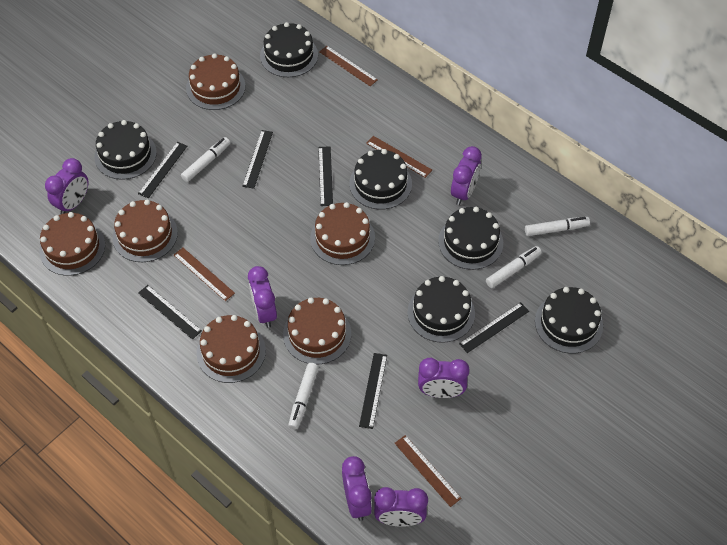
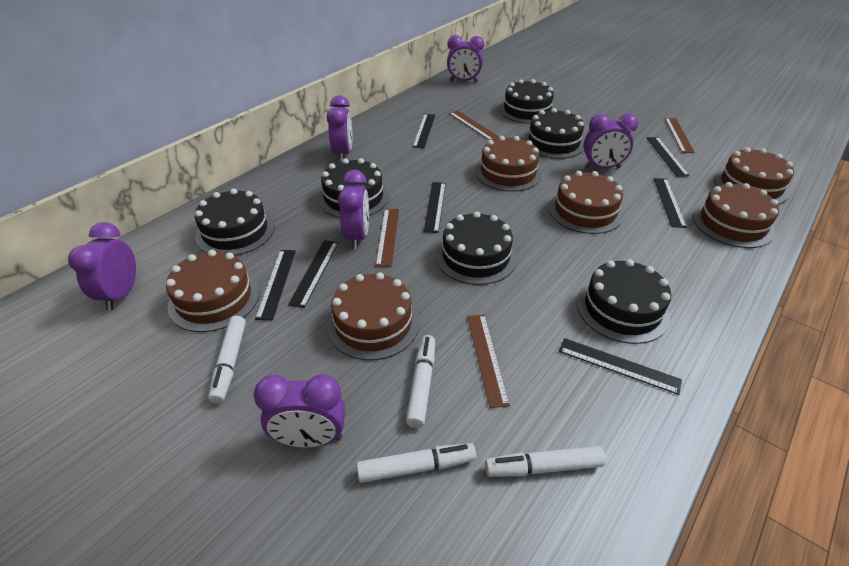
black ruler: 6 -> 7

